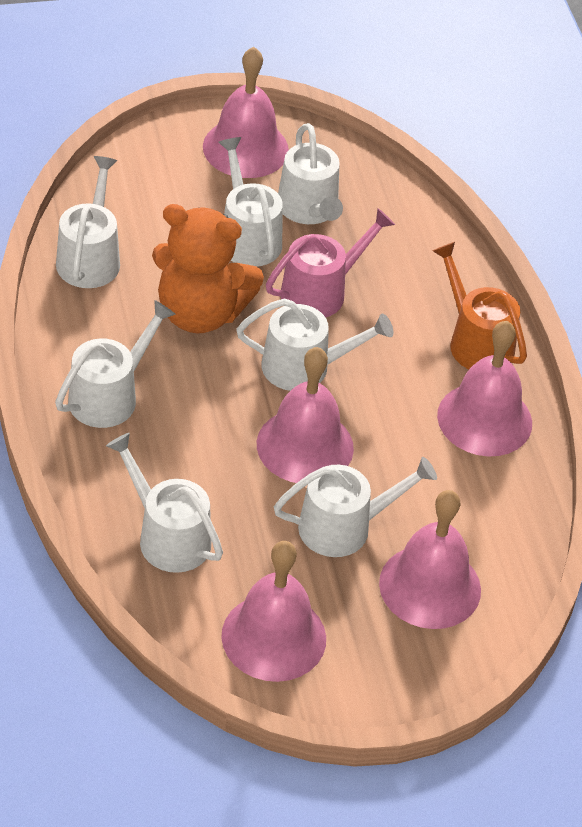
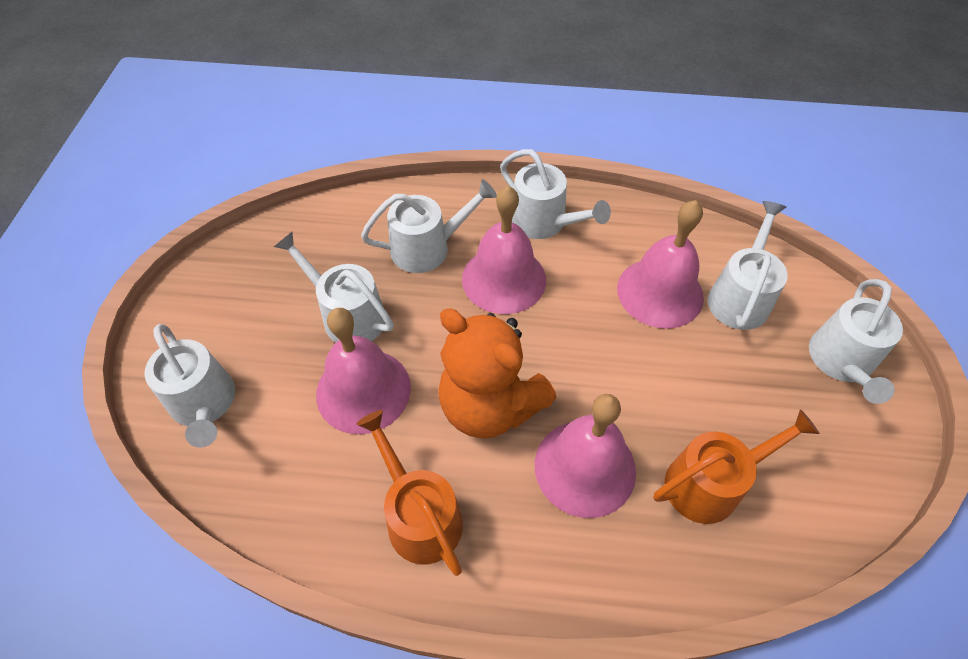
orange watering can: 1 -> 2
pink bell: 5 -> 4
pink watering can: 1 -> 0
white watering can: 7 -> 6

